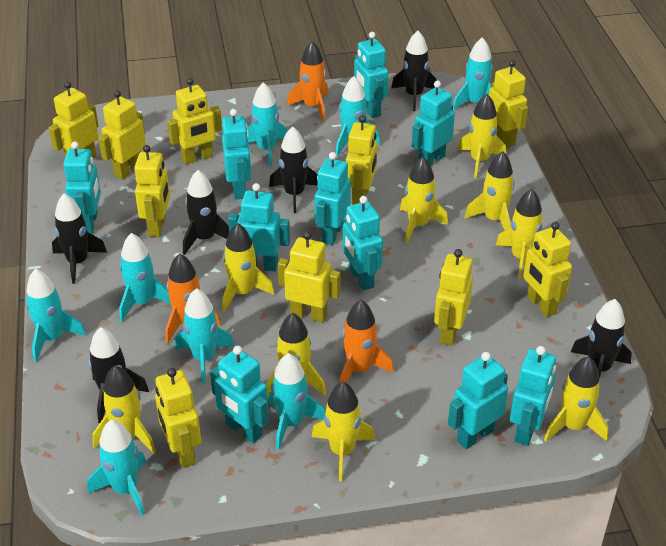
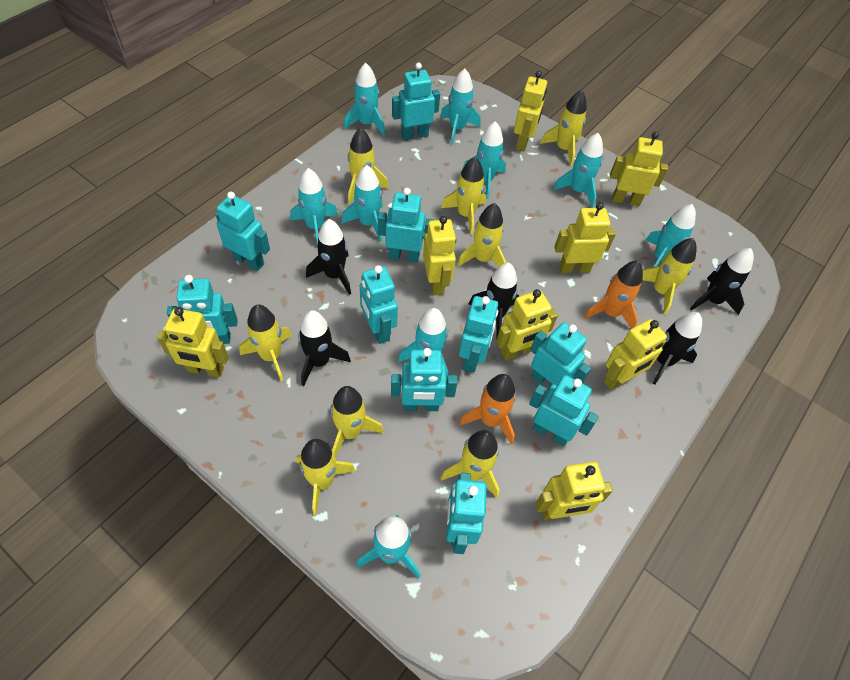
black rocket: 6 -> 5
orange rocket: 3 -> 2
turquoise rocket: 8 -> 9
yellow robot: 10 -> 8

